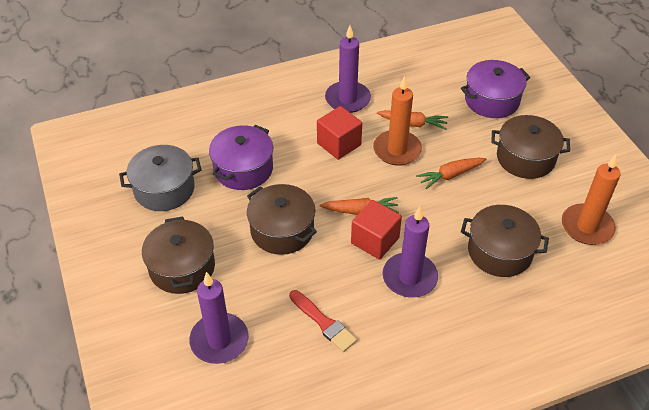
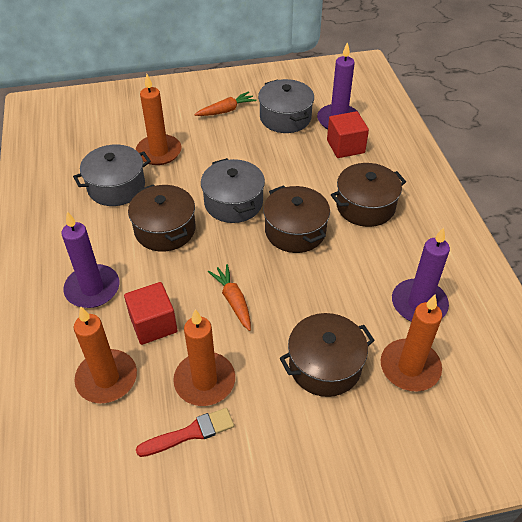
grey pot: 1 -> 3
orange candle: 2 -> 4
orange carrot: 3 -> 2
purple pot: 2 -> 0

